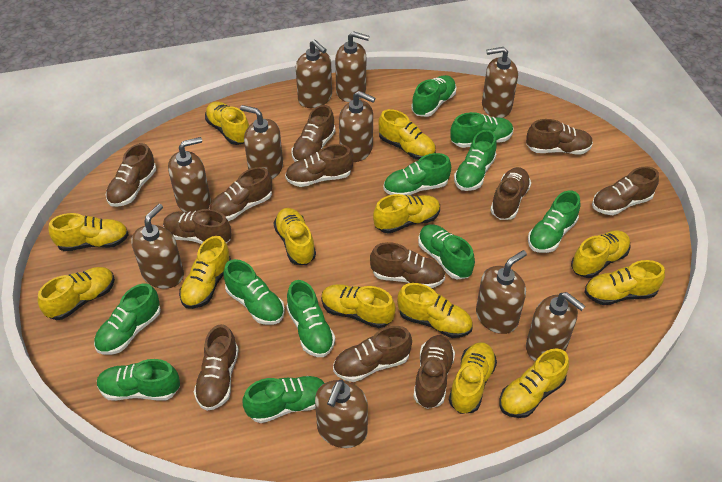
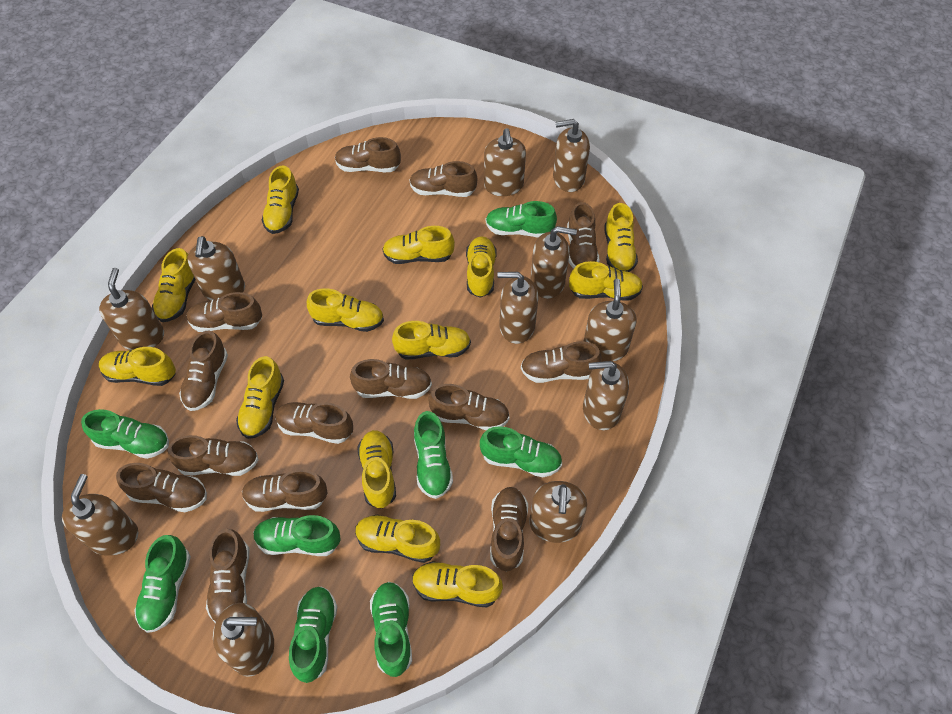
brown shoe: 12 -> 14
brown soap dispenser: 10 -> 11
green shoe: 11 -> 8

